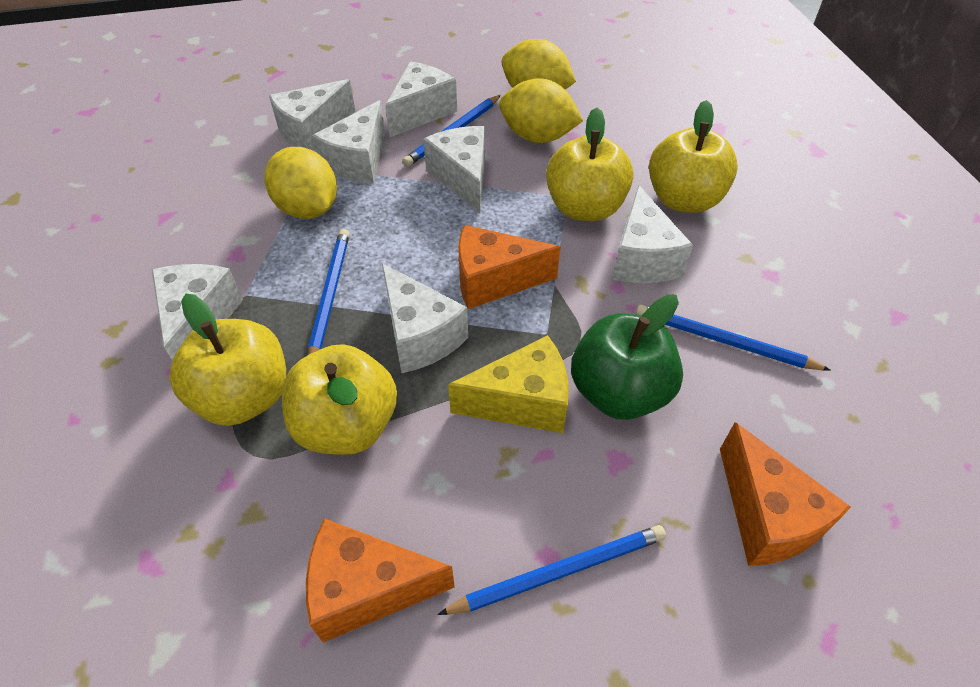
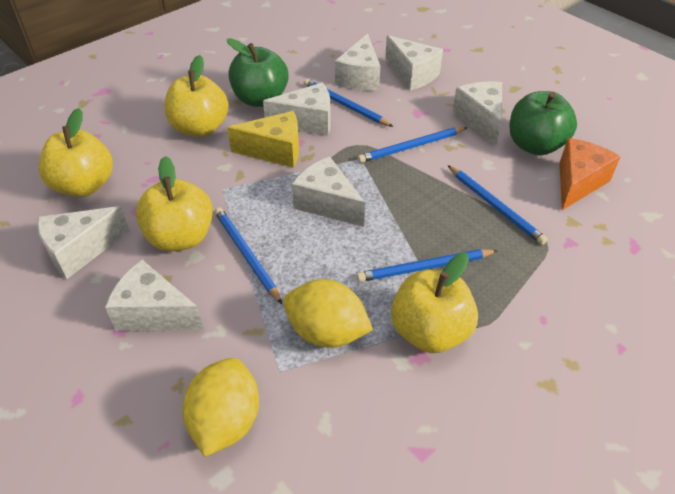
blue pencil: 4 -> 5
green apple: 1 -> 2
orange cheese: 3 -> 1
yellow lemon: 3 -> 2

